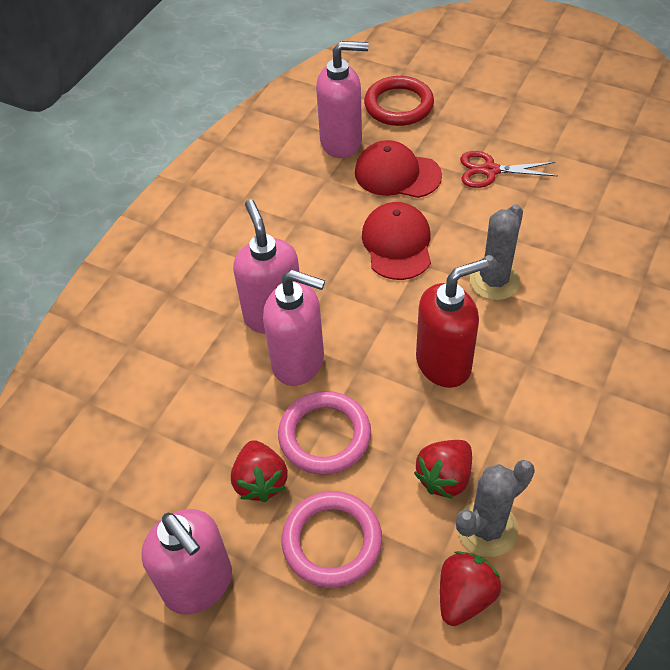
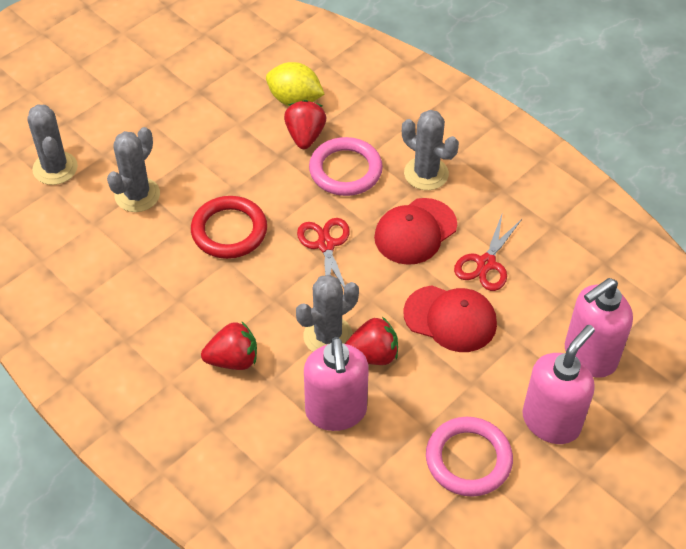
grey cactus: 2 -> 4
pink soap dispenser: 4 -> 3
red scissors: 1 -> 2
red soap dispenser: 1 -> 0
yellow lemon: 0 -> 1

